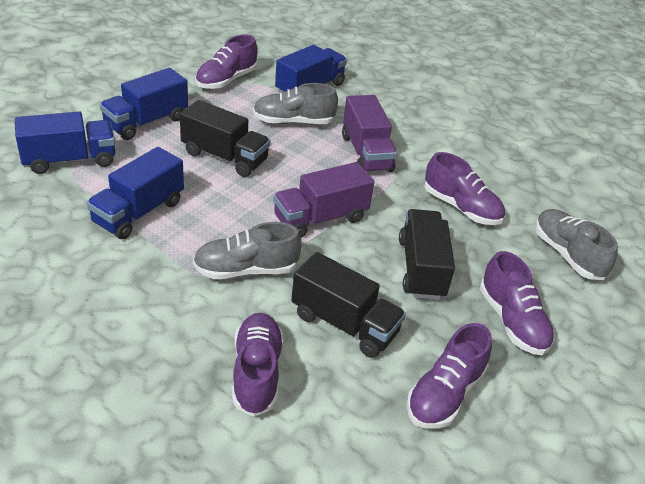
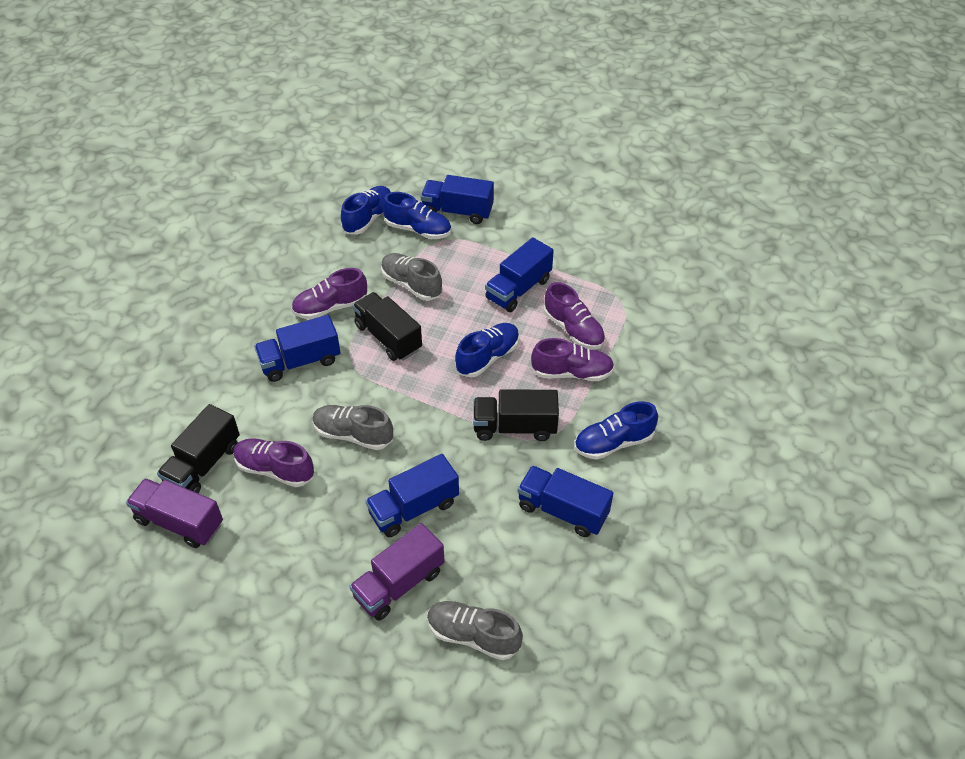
blue shoe: 0 -> 4
blue truck: 4 -> 5
purple shoe: 5 -> 4

